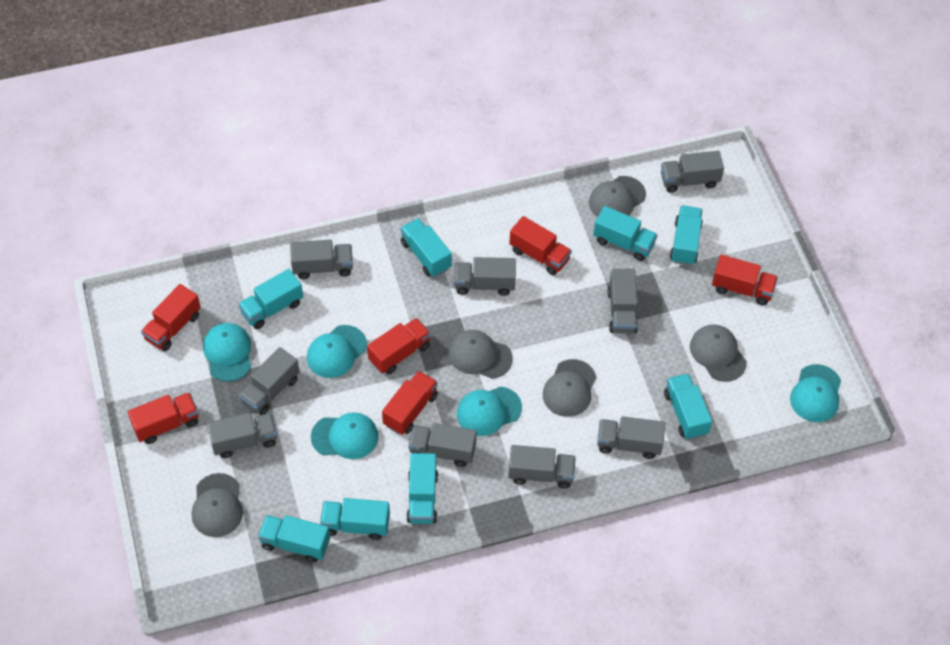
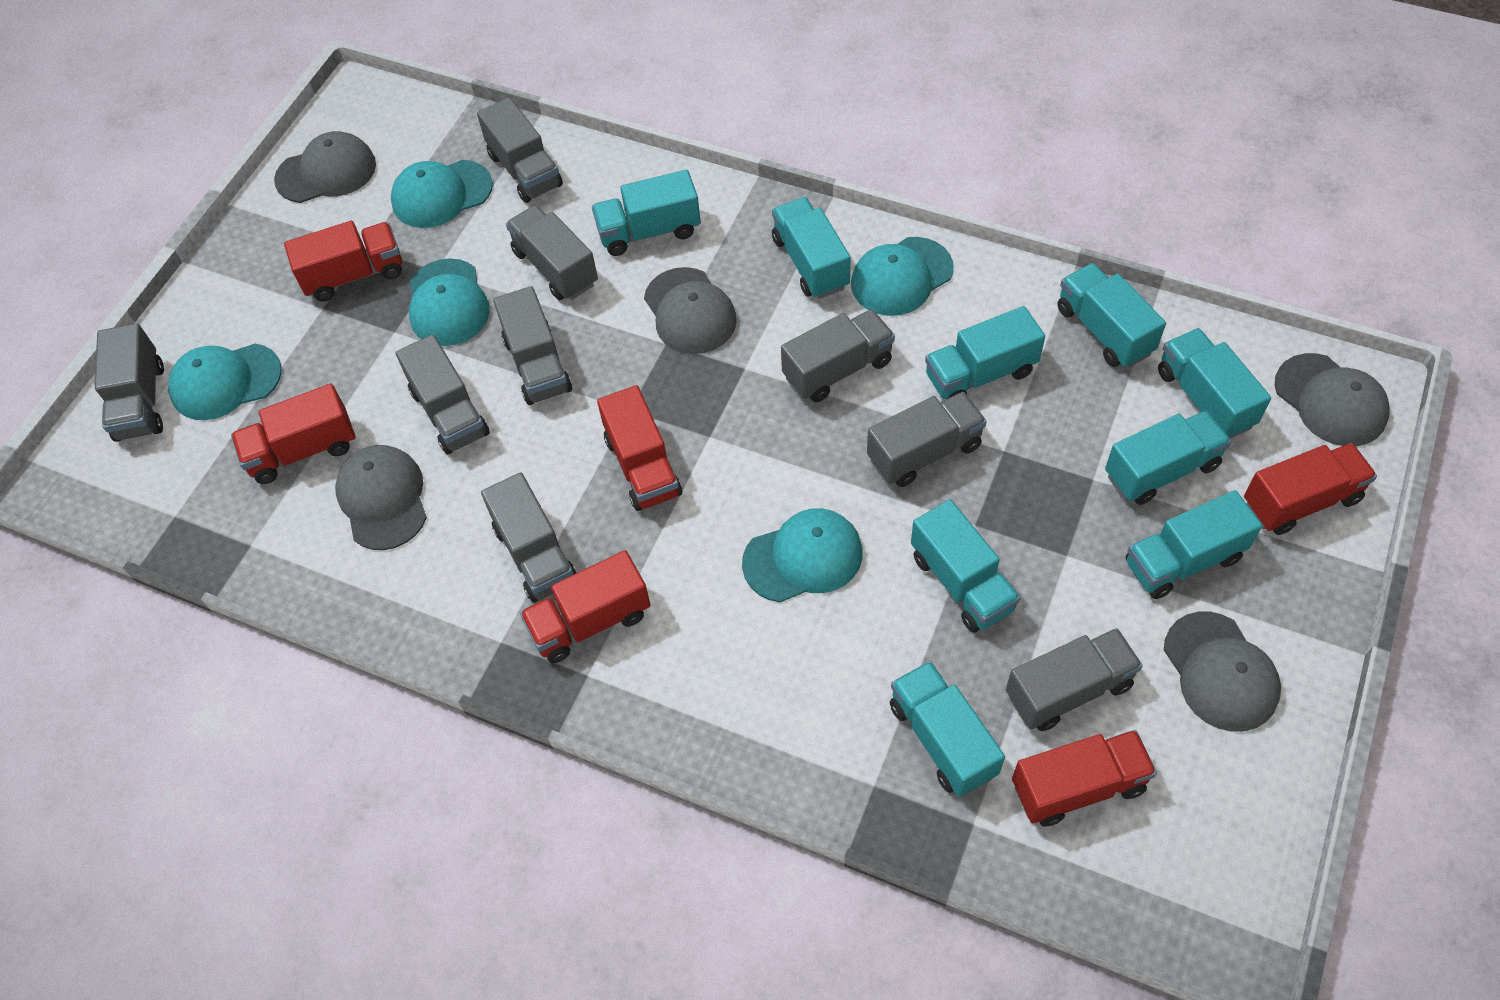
turquoise truck: 8 -> 9

